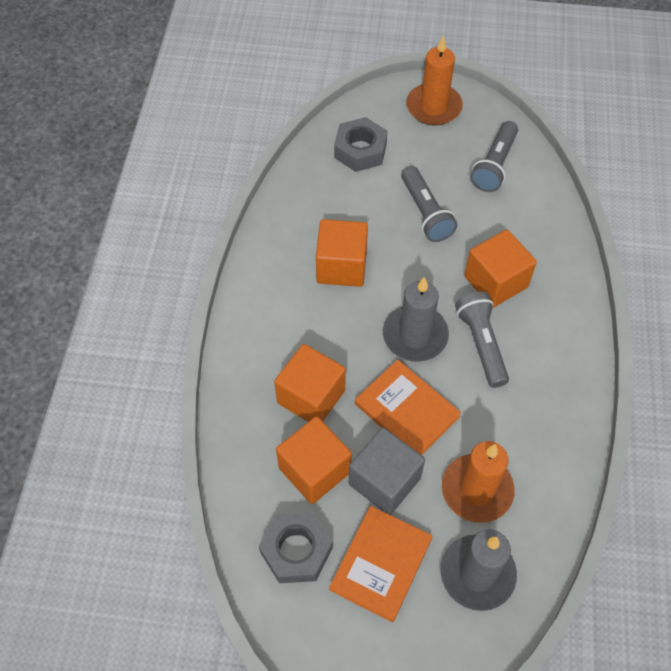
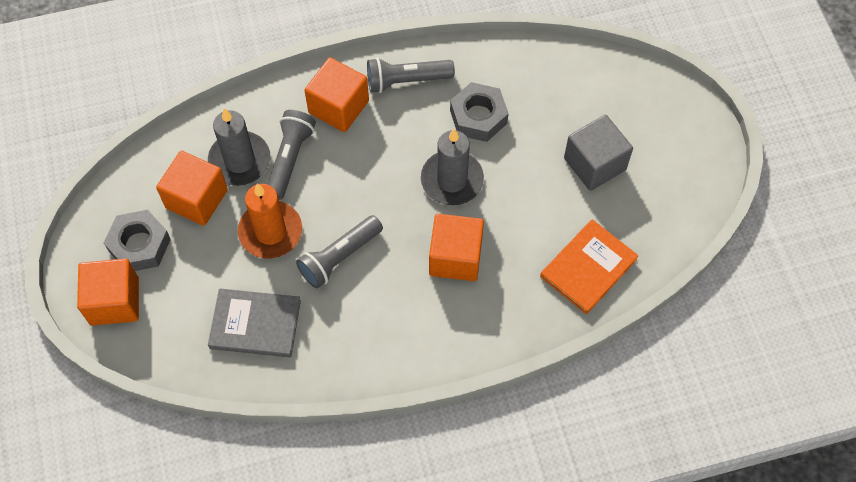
grey book: 0 -> 1
orange book: 2 -> 1
orange candle: 2 -> 1

